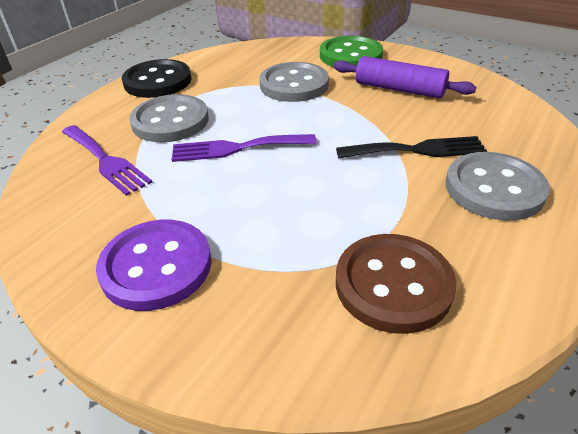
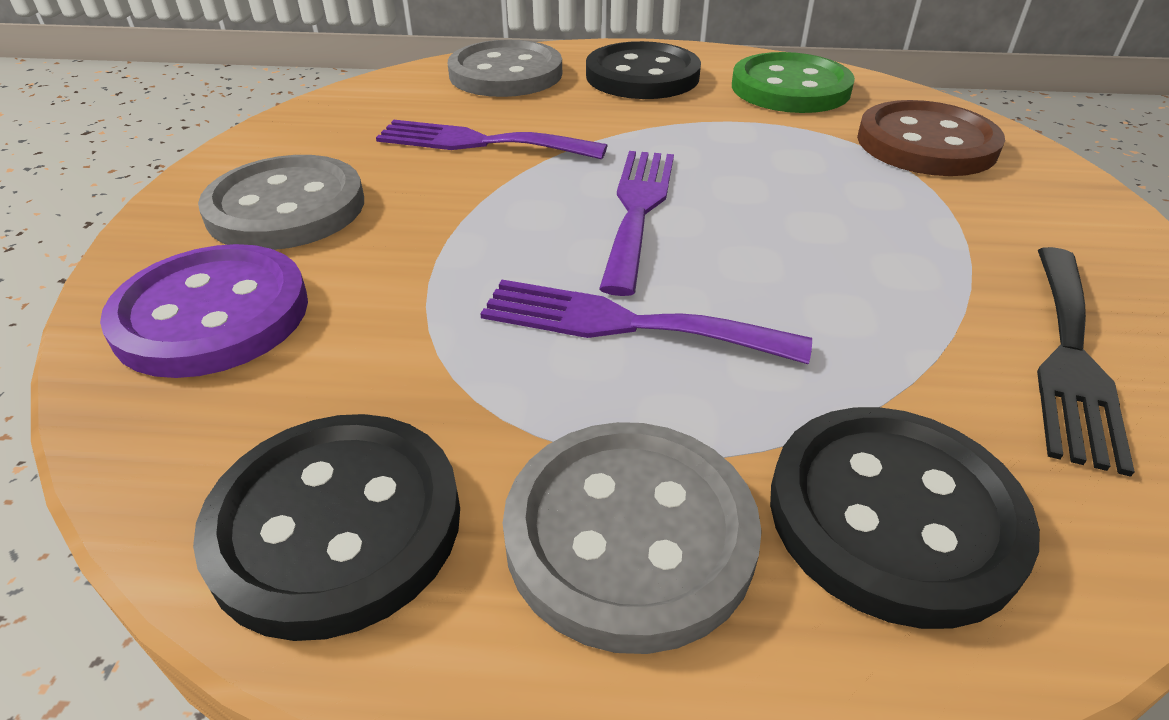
black button: 1 -> 3
purple fork: 2 -> 3
purple rolling pin: 1 -> 0

